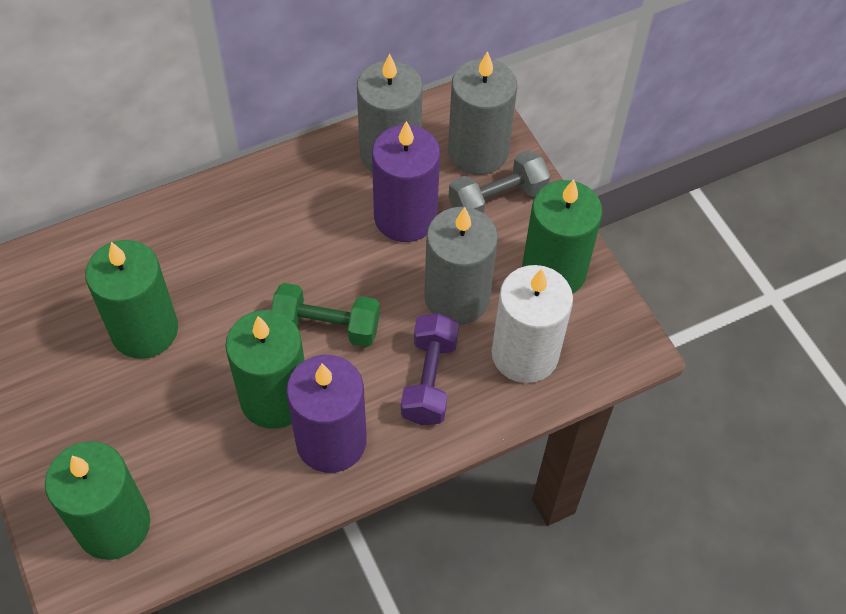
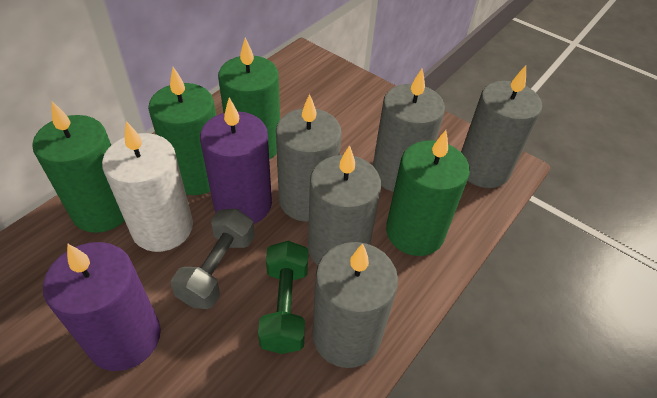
grey candle: 3 -> 5
purple dumbbell: 1 -> 0

